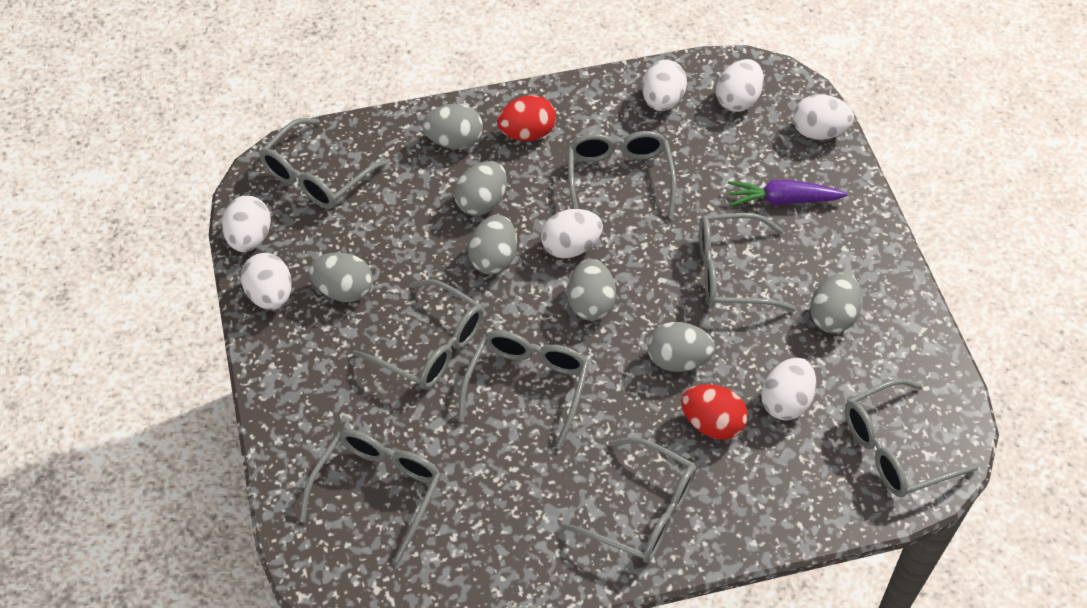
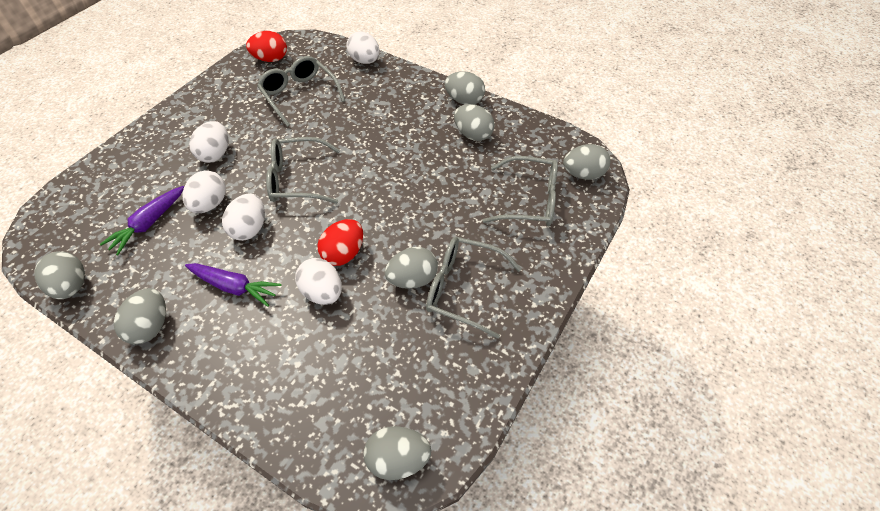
grey glasses: 8 -> 4
purple carrot: 1 -> 2
white egg: 7 -> 5

